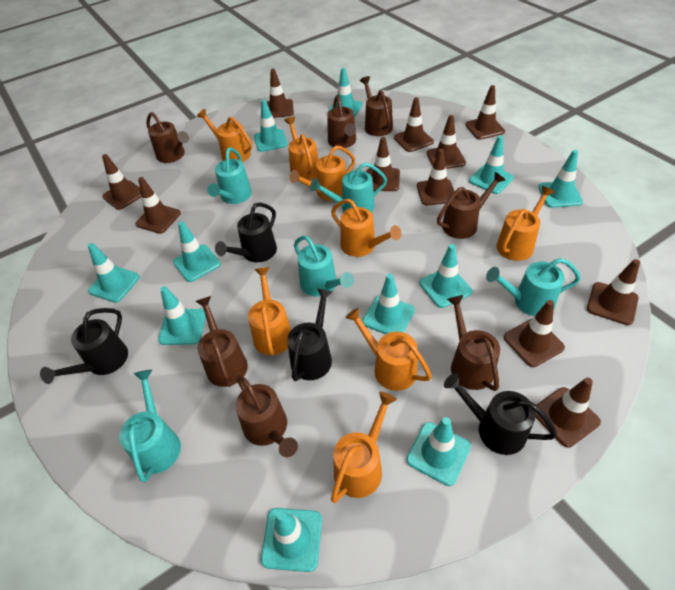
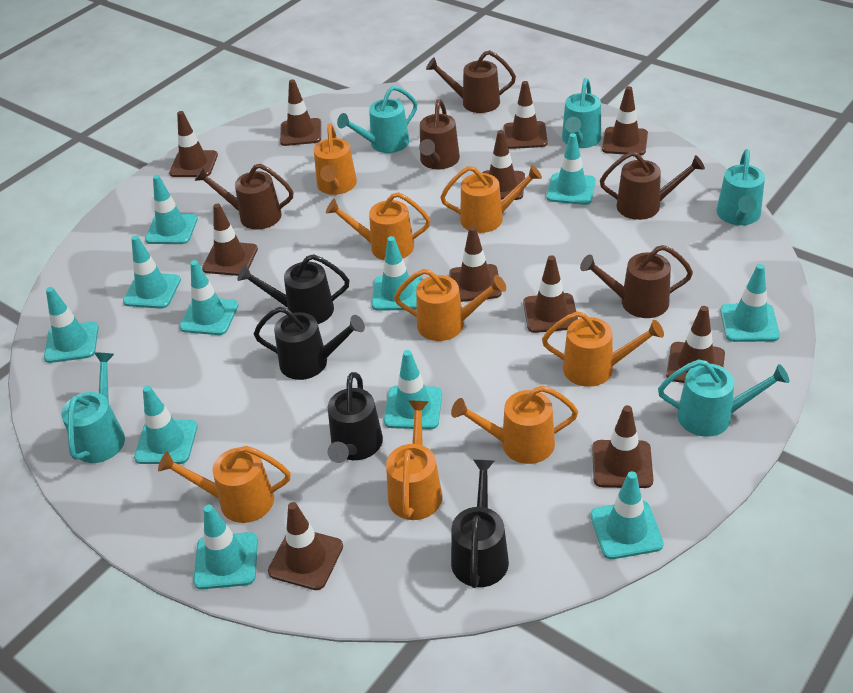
brown watering can: 7 -> 5

